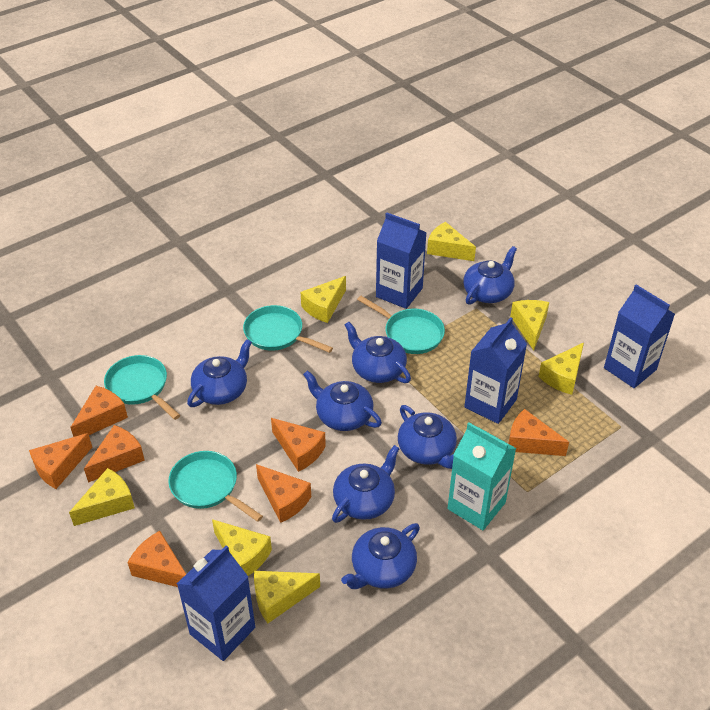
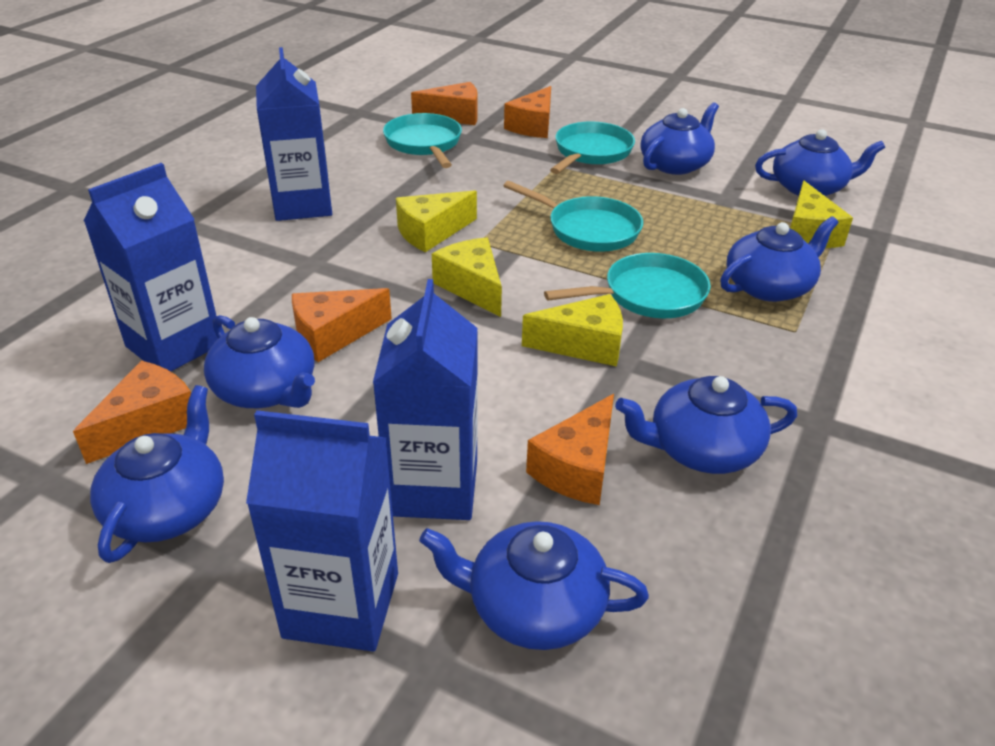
orange cheese: 7 -> 5
turquoise carton: 1 -> 0
yellow cheese: 7 -> 4

